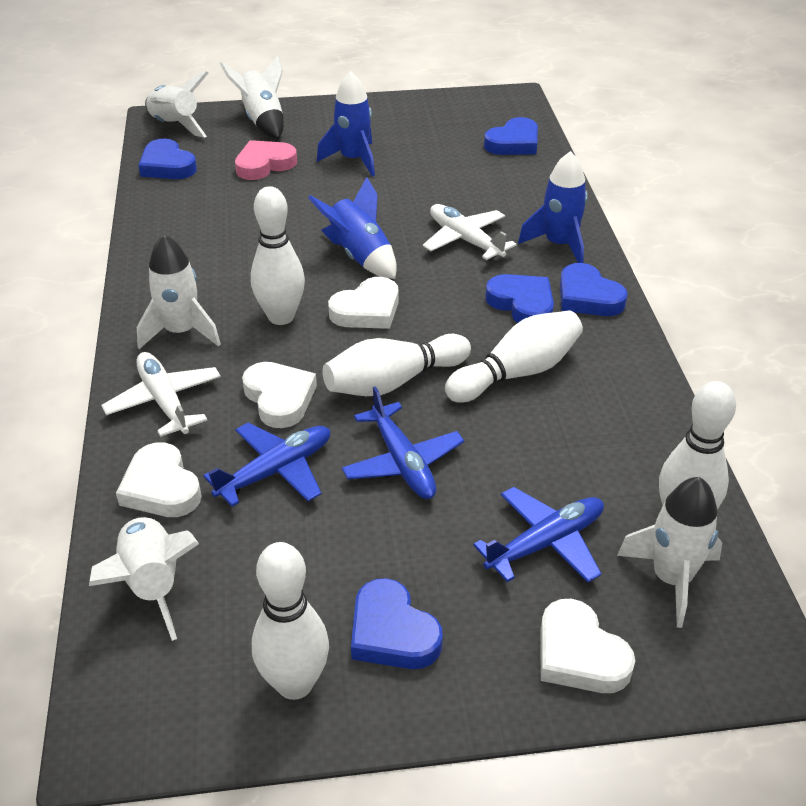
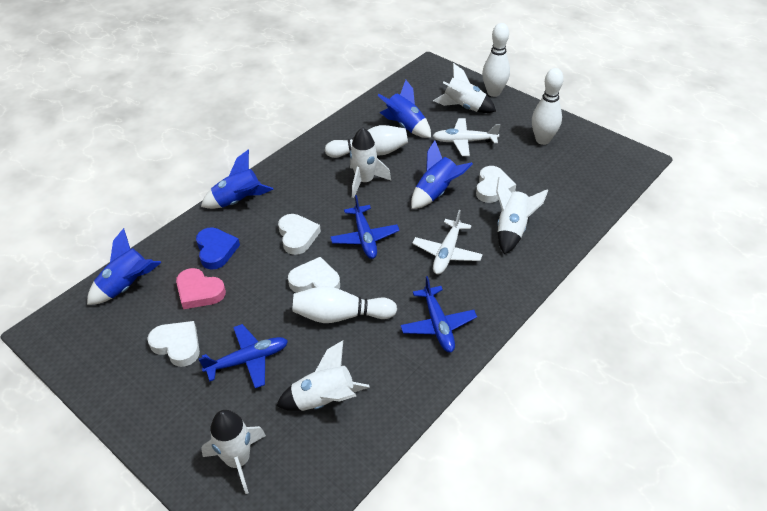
blue heart: 5 -> 1
blue rocket: 3 -> 4
white bowling pin: 5 -> 4

